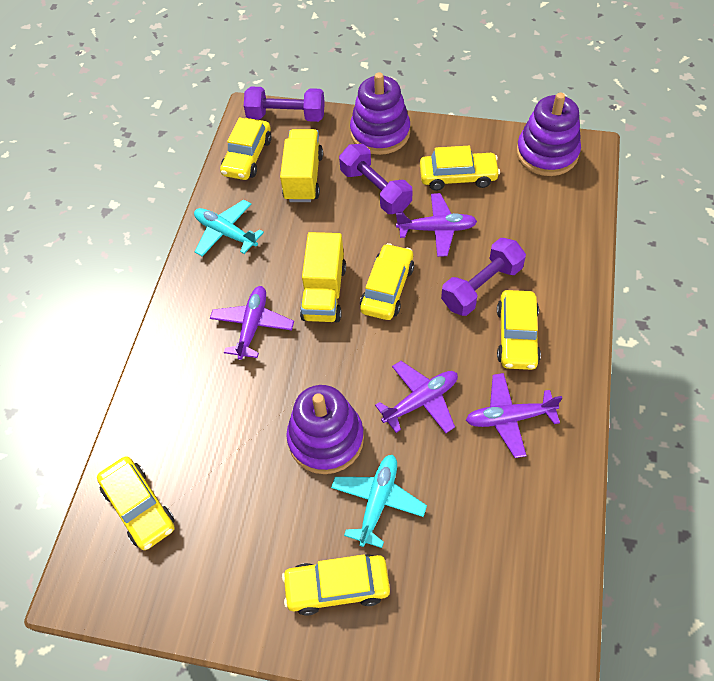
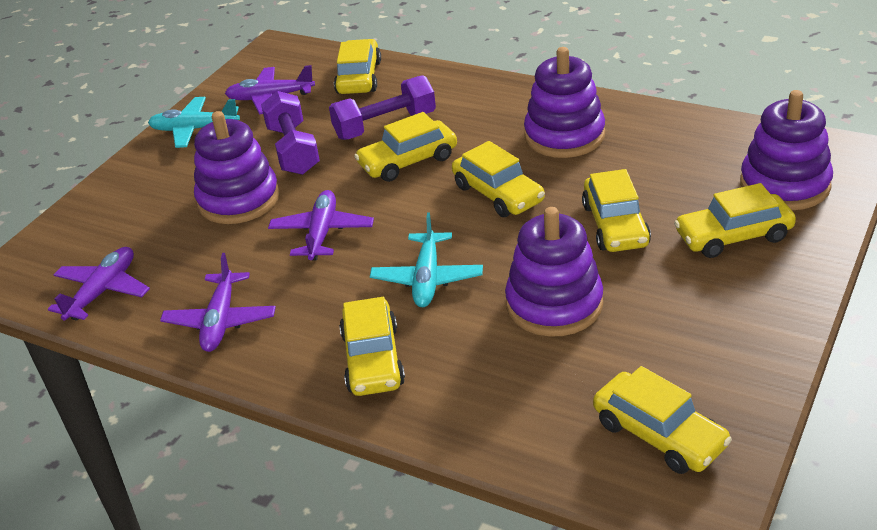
purple dumbbell: 3 -> 2
purple stacking toy: 3 -> 4
yellow car: 6 -> 7
yellow truck: 2 -> 0

